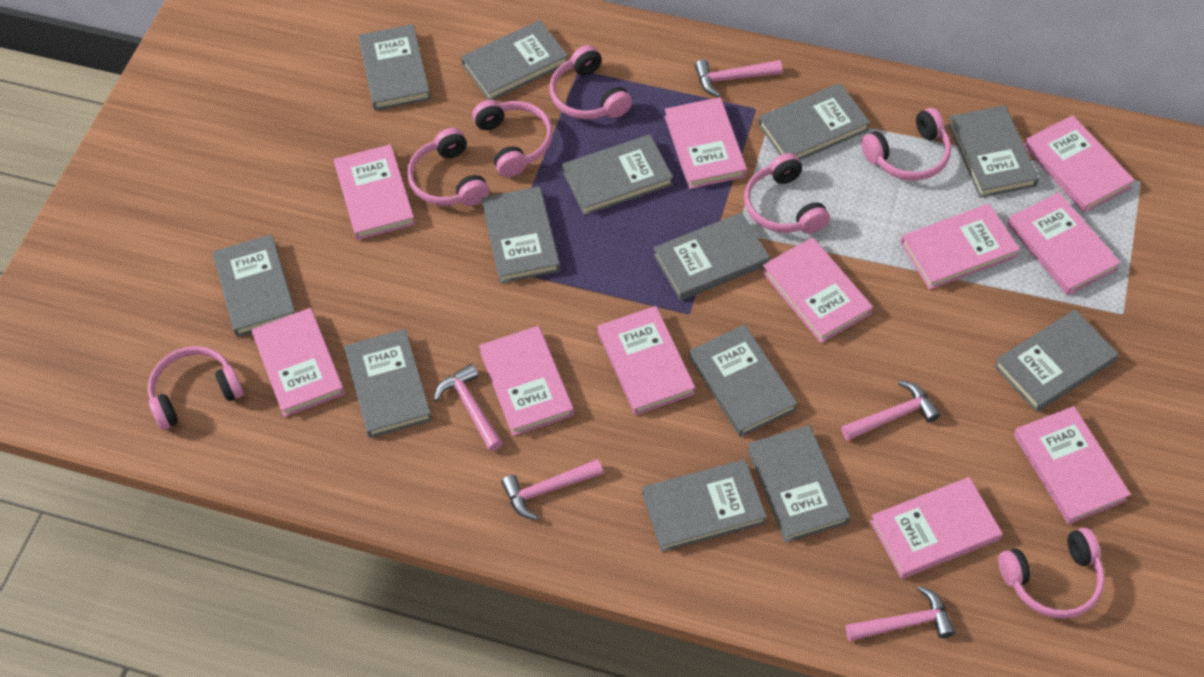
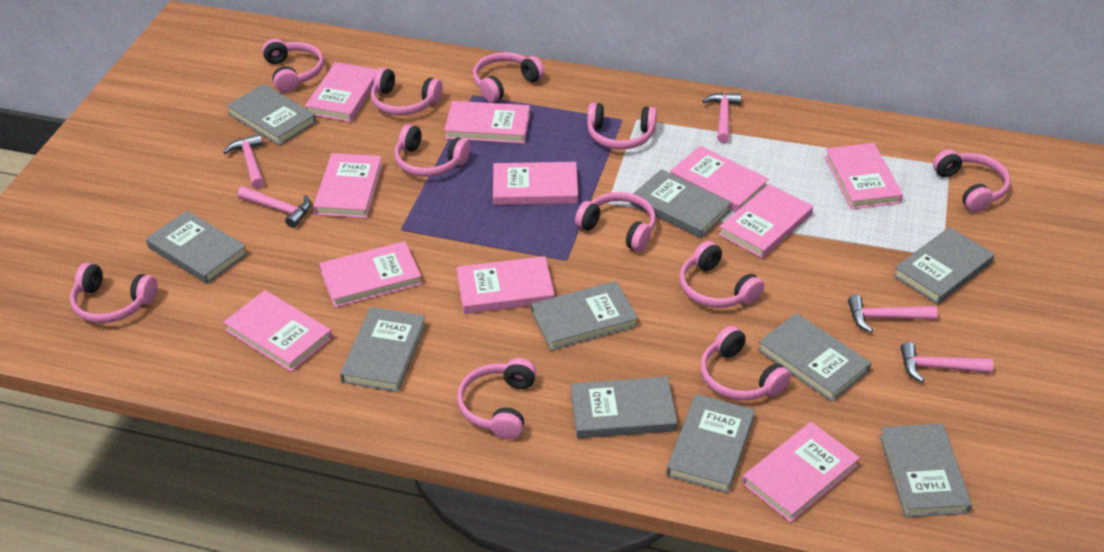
grey book: 13 -> 10
pink headphones: 7 -> 11

